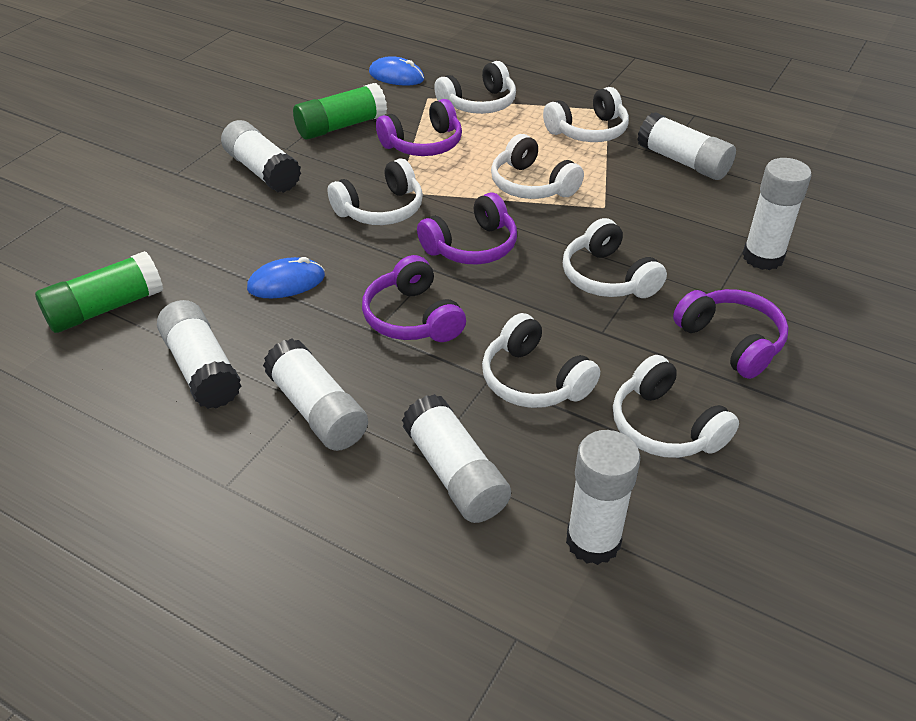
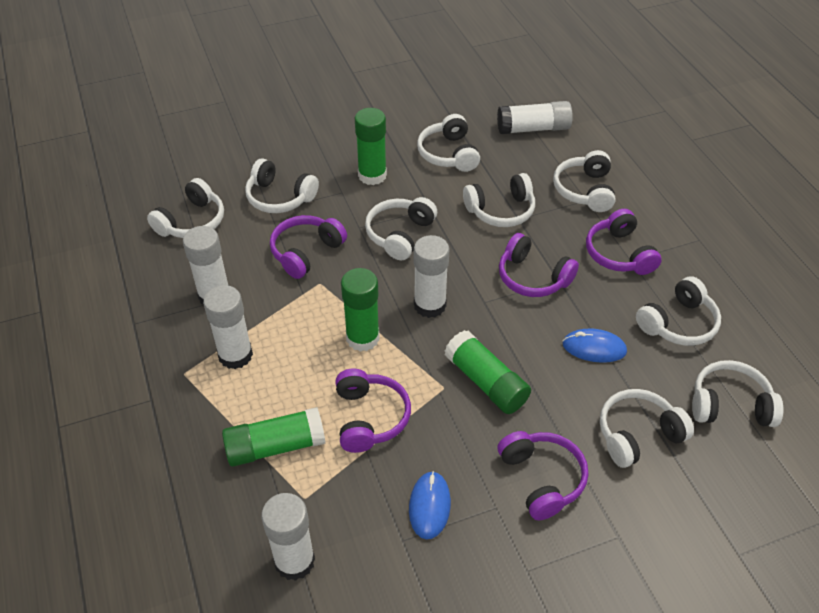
green glue stick: 2 -> 4
purple headphones: 4 -> 5
white glue stick: 7 -> 5
white headphones: 7 -> 9

